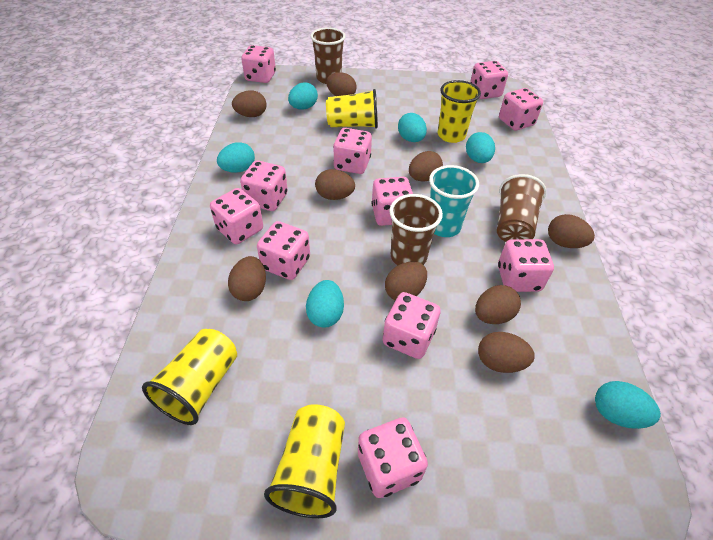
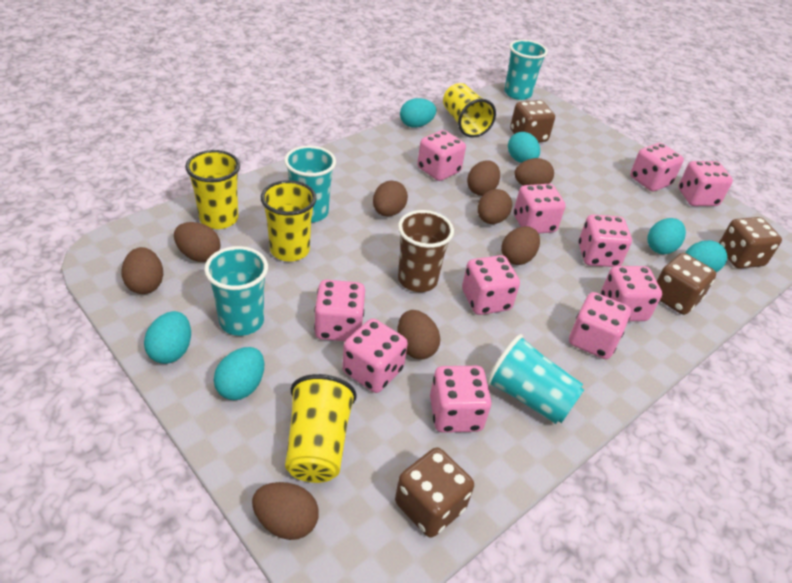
brown cup: 3 -> 1
brown dice: 0 -> 4
turquoise cup: 1 -> 4

